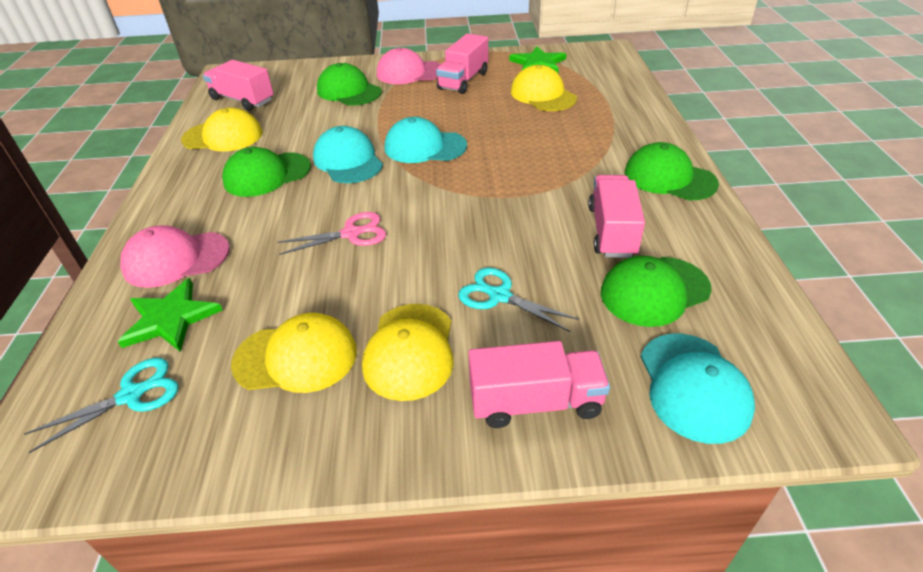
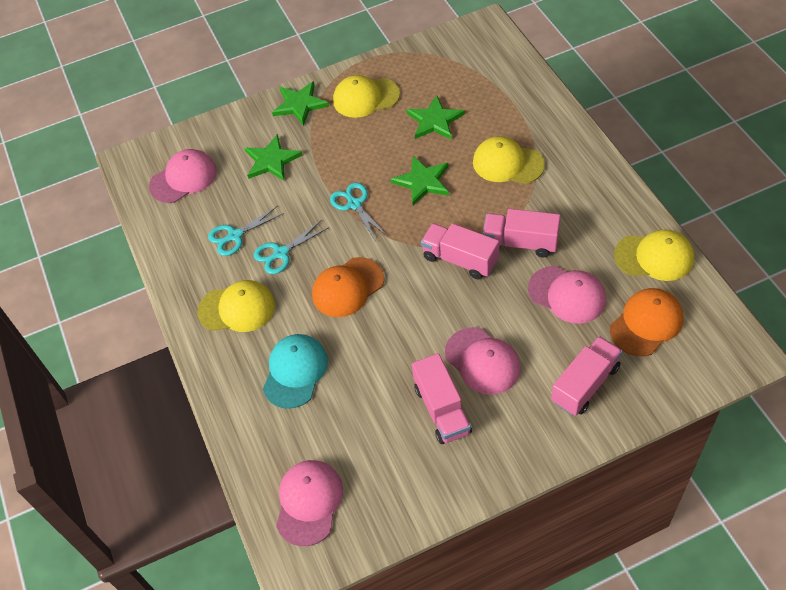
green cap: 4 -> 0
green star: 2 -> 4
orange cap: 0 -> 2
pink cap: 2 -> 4
pink scissors: 1 -> 0
turquoise cap: 3 -> 1
turquoise scissors: 2 -> 3

